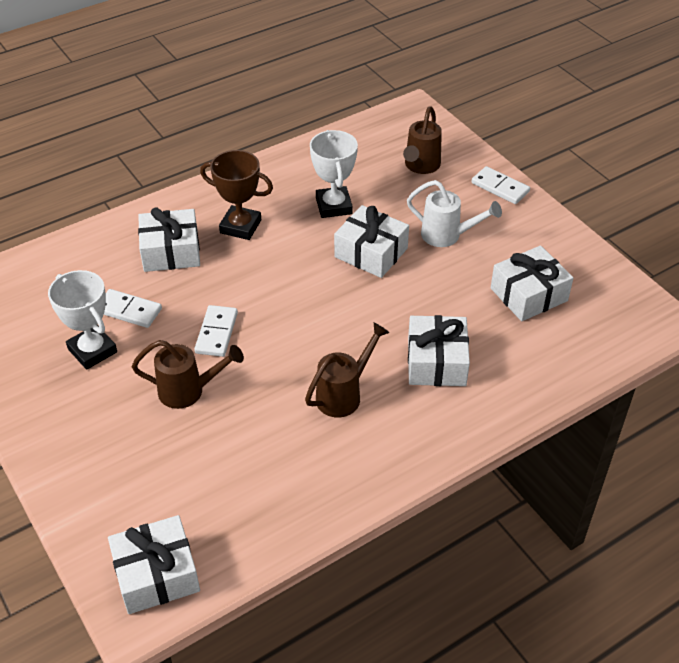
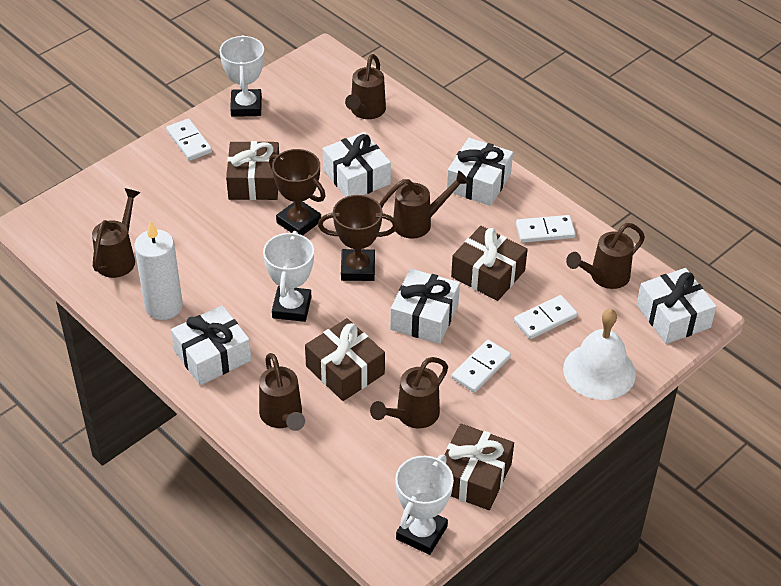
brown gift: 0 -> 4
brown trophy: 1 -> 2
brown watering can: 3 -> 6
white bell: 0 -> 1
white candle: 0 -> 1
white domino: 3 -> 4
white trophy: 2 -> 3
white watering can: 1 -> 0

